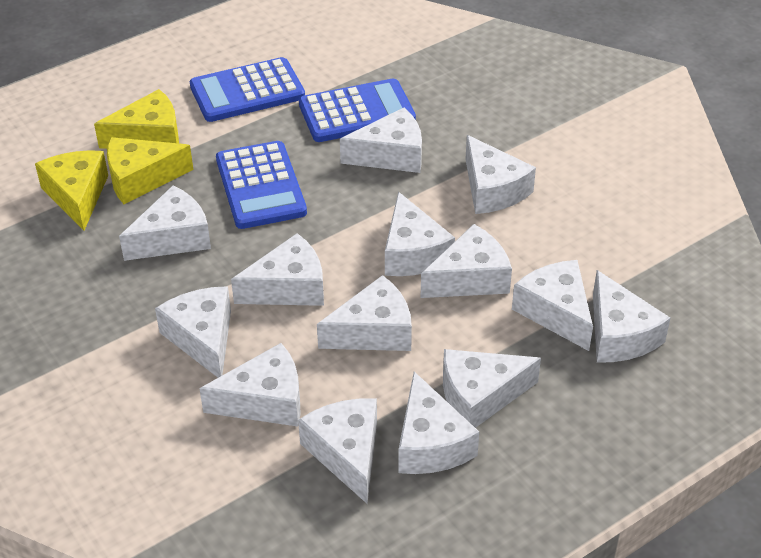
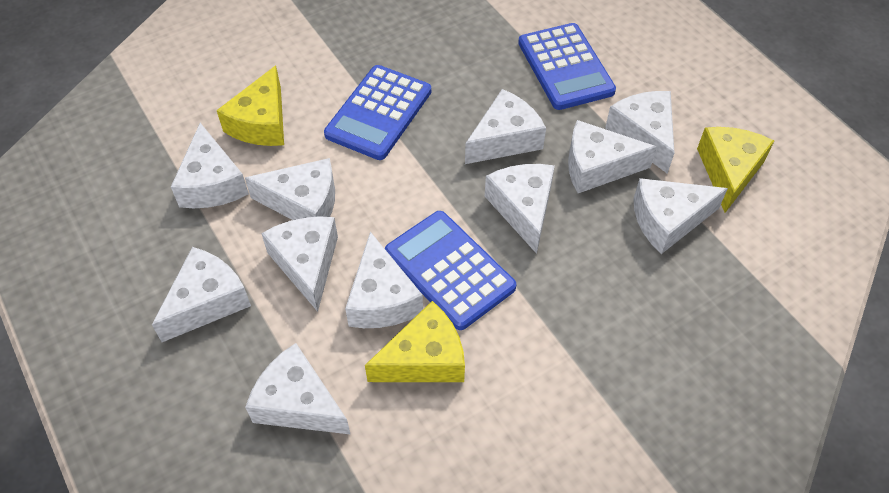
white cheese: 14 -> 11

